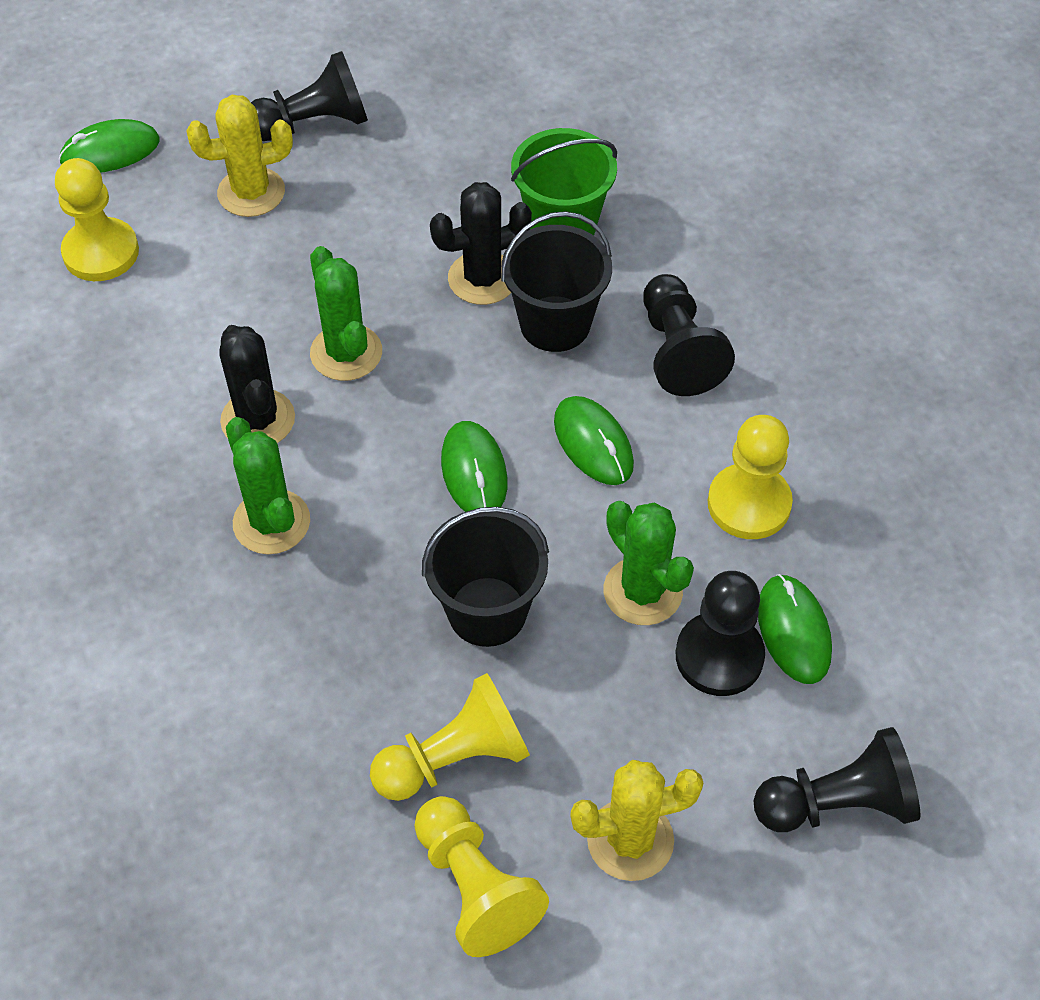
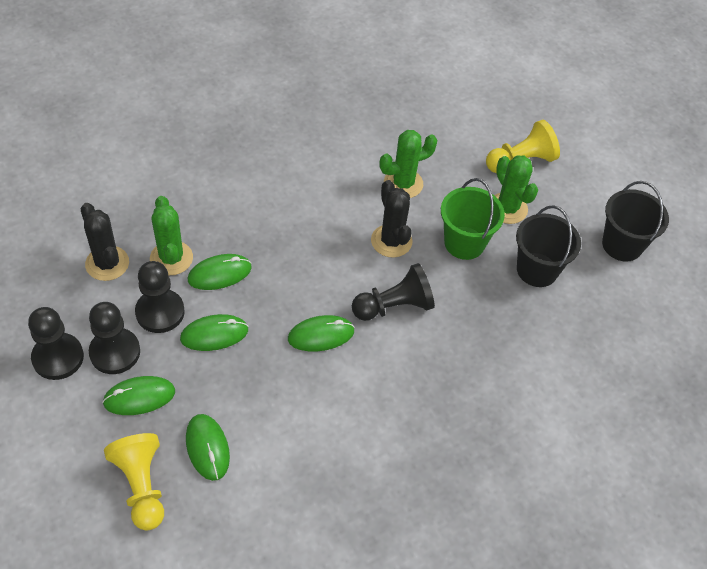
green mouse: 4 -> 5
yellow cactus: 2 -> 0
yellow pawn: 4 -> 2

